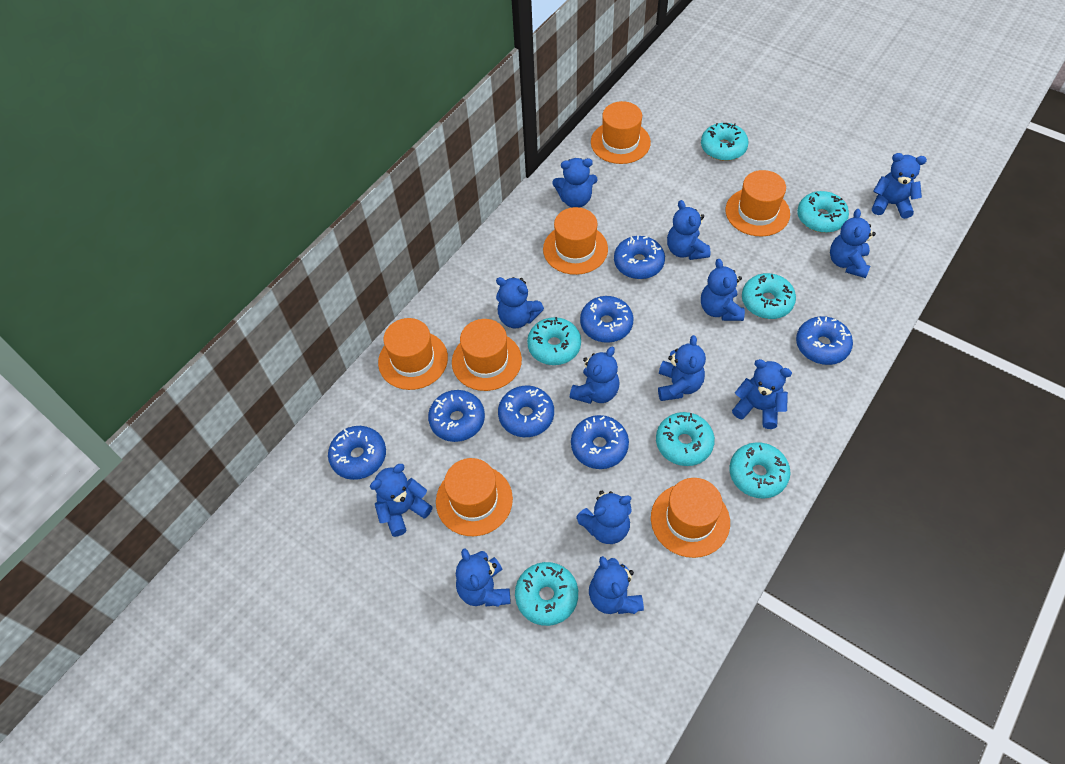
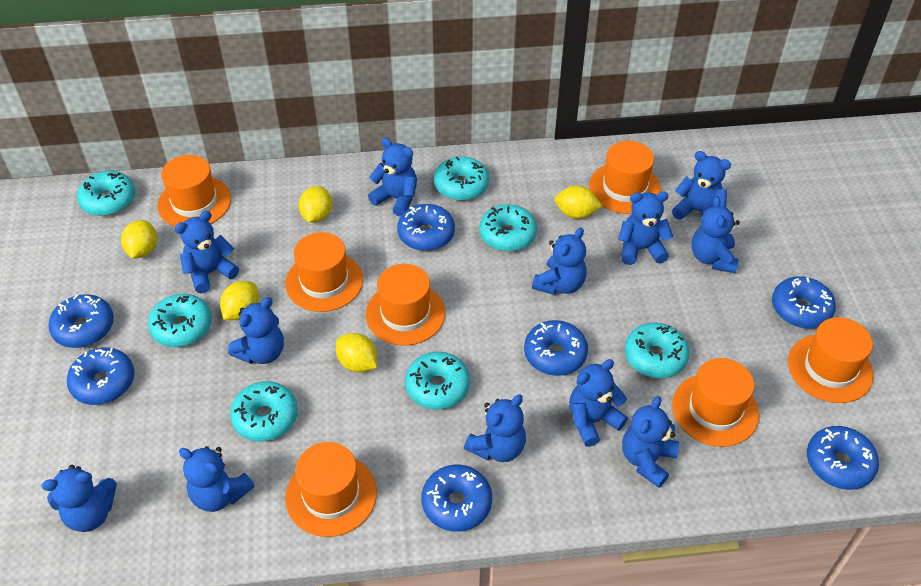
blue teddy bear: 13 -> 12
yellow lemon: 0 -> 5

